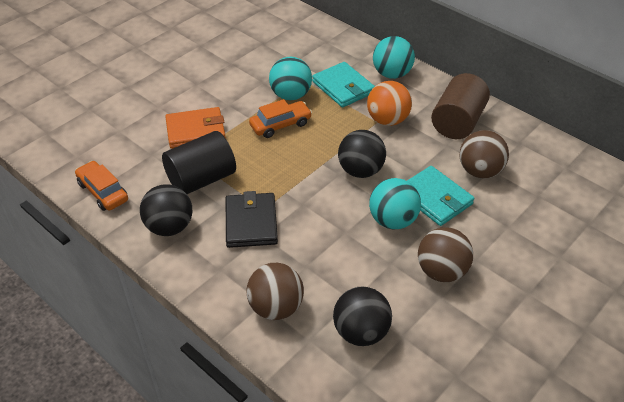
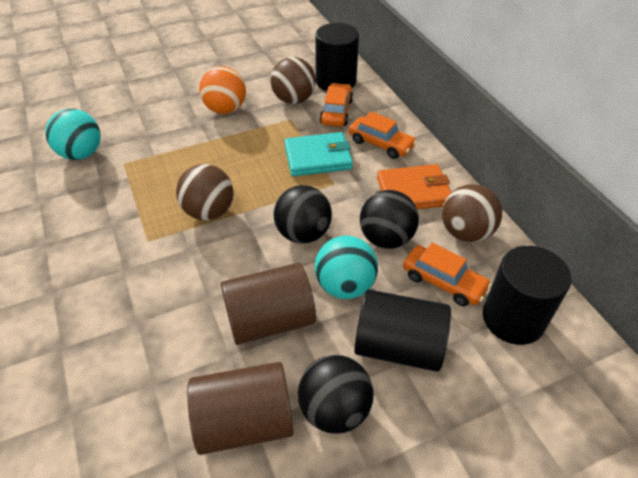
black cylinder: 1 -> 3
black wallet: 1 -> 0
brown cylinder: 1 -> 2
orange car: 2 -> 3
turquoise ball: 3 -> 2
turquoise wallet: 2 -> 1

